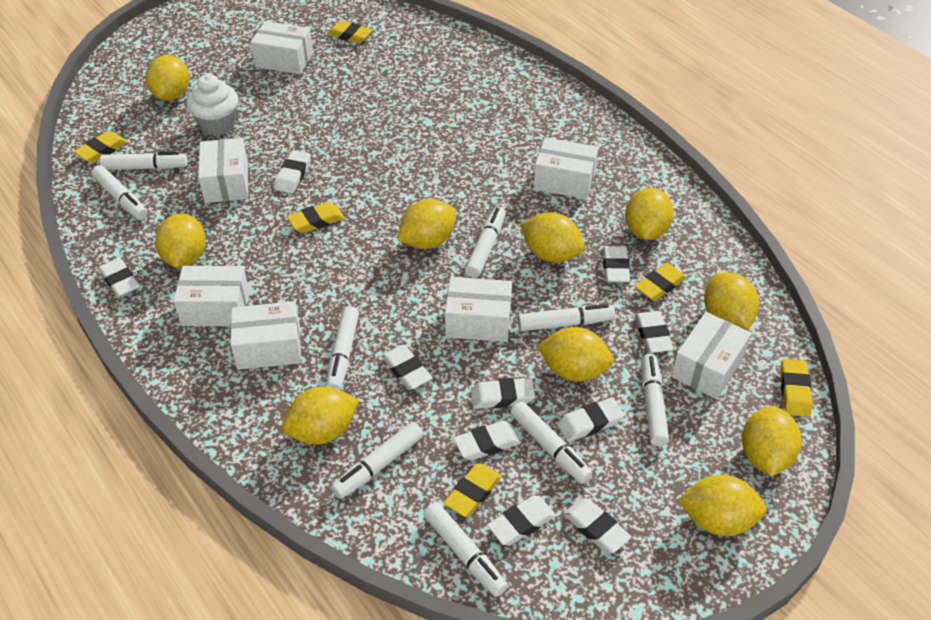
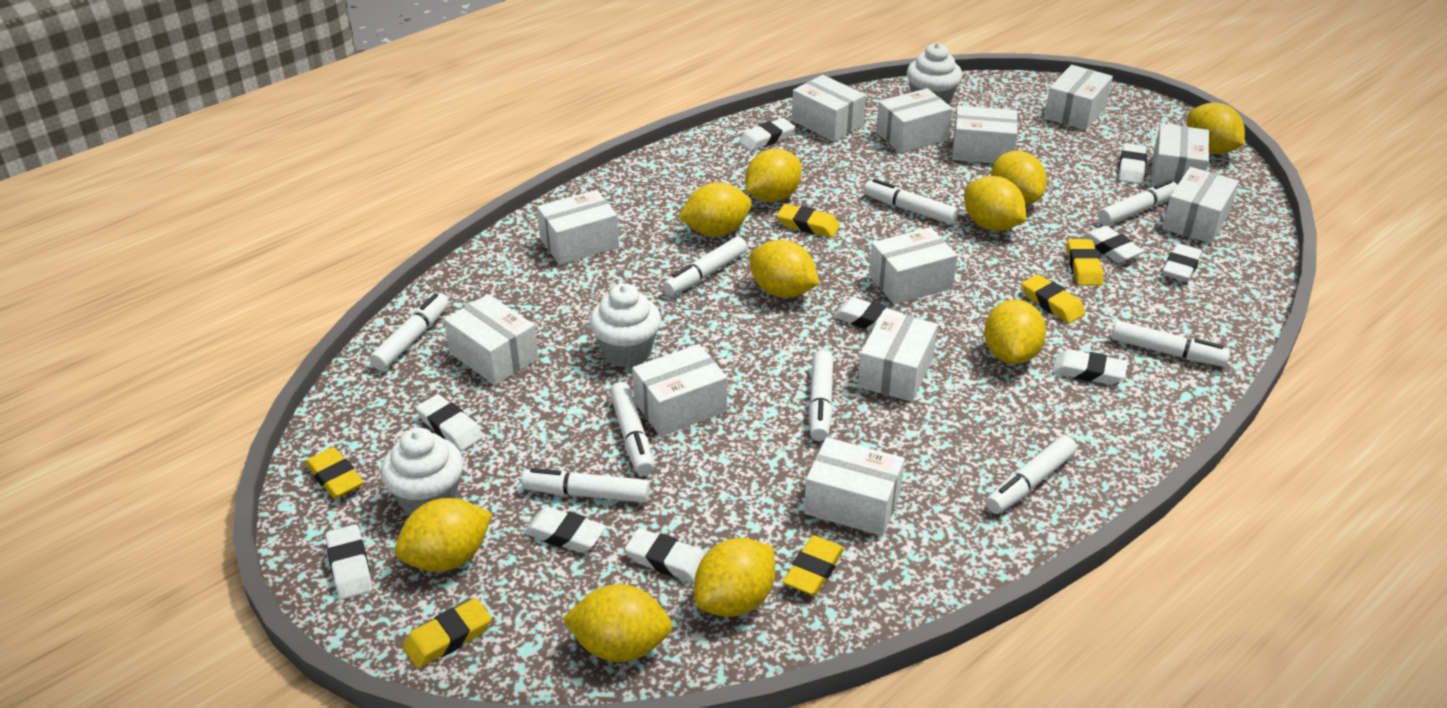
white box: 7 -> 12
white cupcake: 1 -> 3

